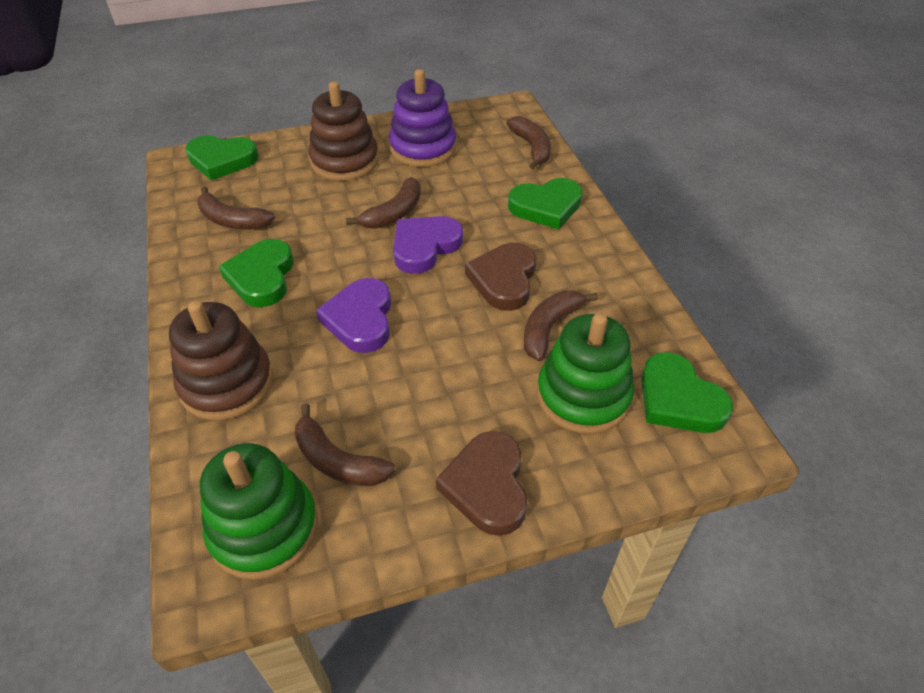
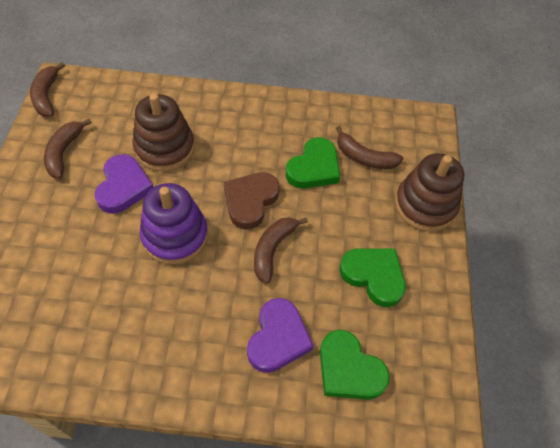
brown banana: 5 -> 4
brown heart: 2 -> 1
green heart: 4 -> 3
green stacking toy: 2 -> 0

